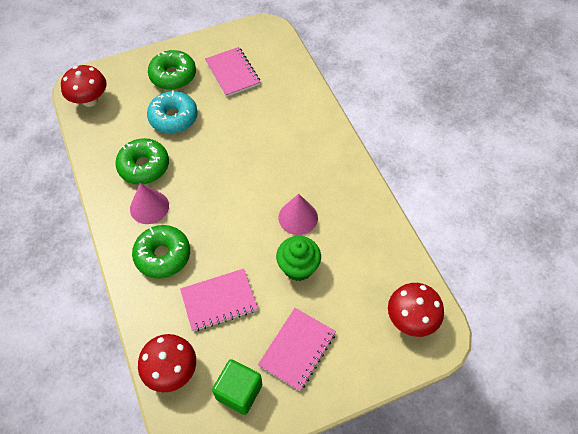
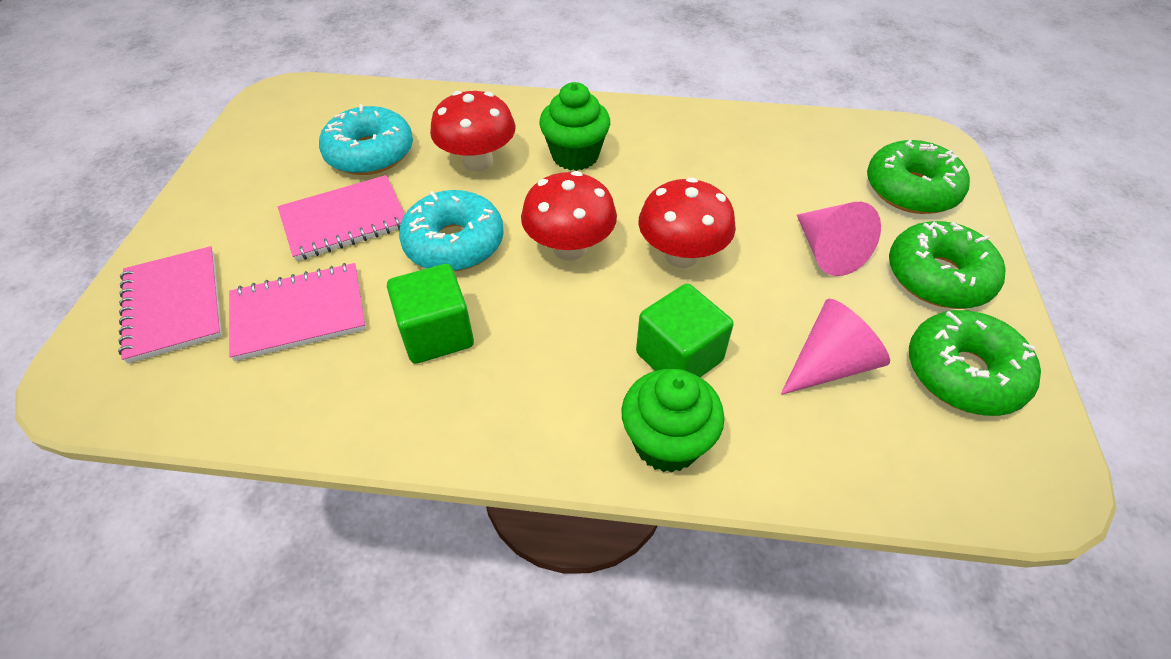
green cube: 1 -> 2
green cupcake: 1 -> 2
turquoise donut: 1 -> 2

